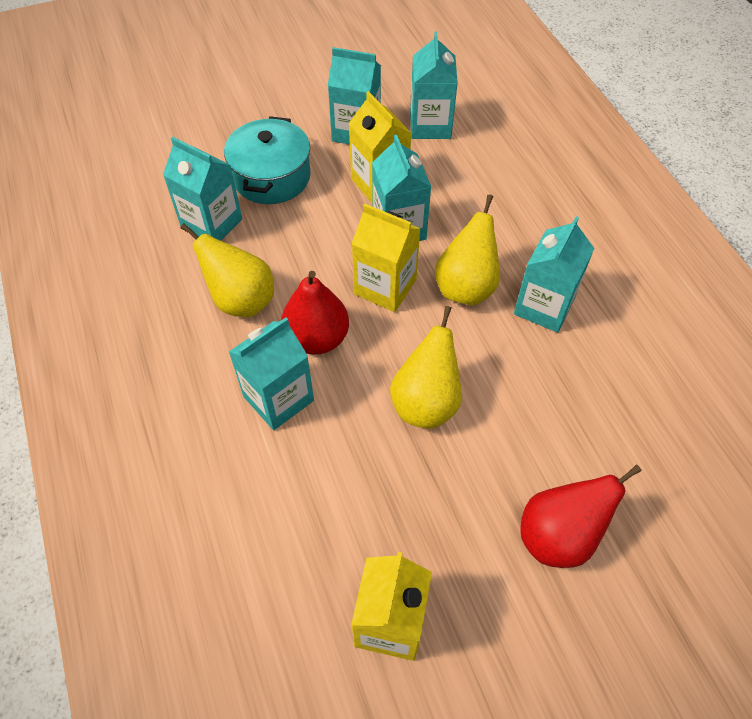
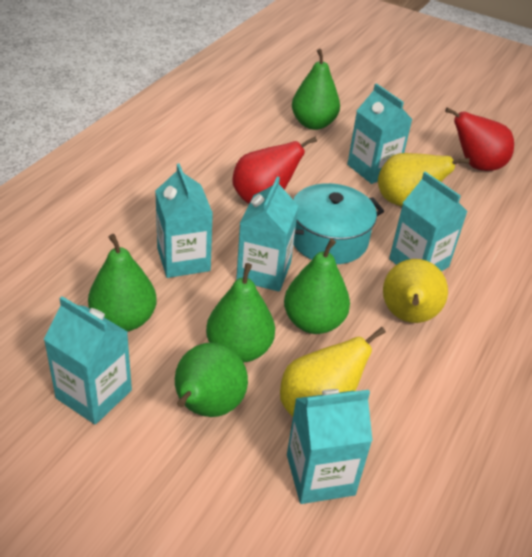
green pear: 0 -> 5
yellow carton: 3 -> 0

